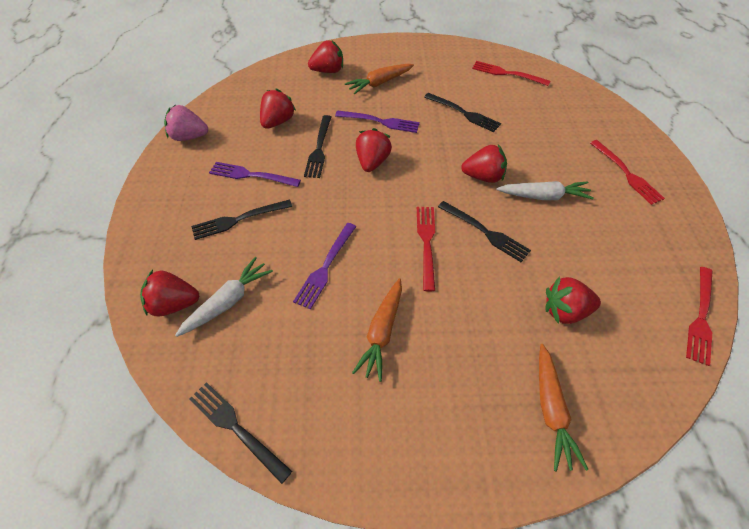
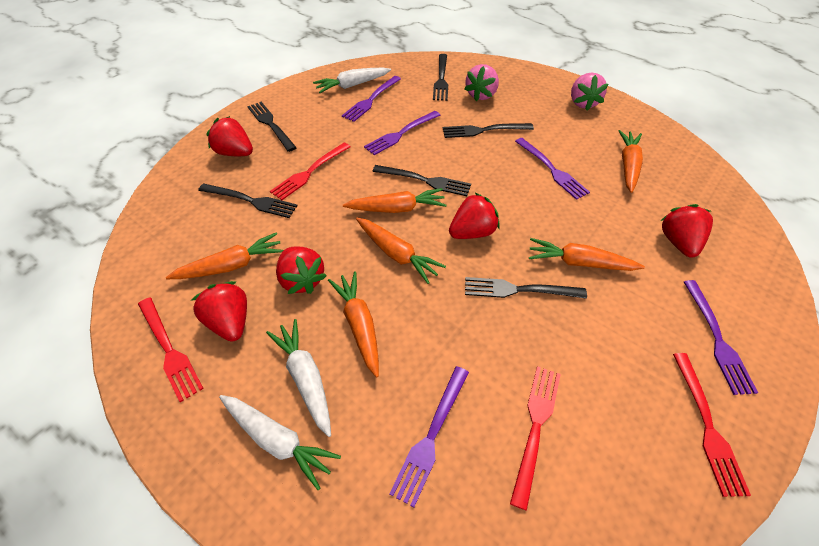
black fork: 5 -> 6
orange carrot: 3 -> 6
pink strawberry: 1 -> 2
purple fork: 3 -> 5
red strawberry: 6 -> 5
white carrot: 2 -> 3

